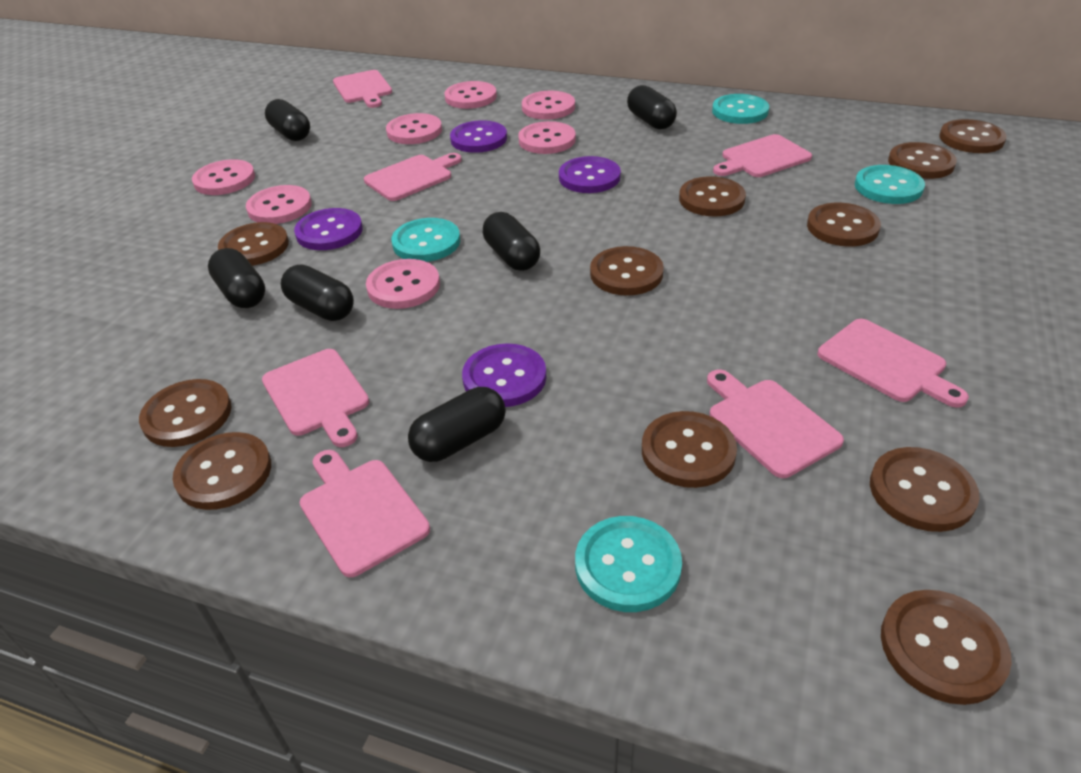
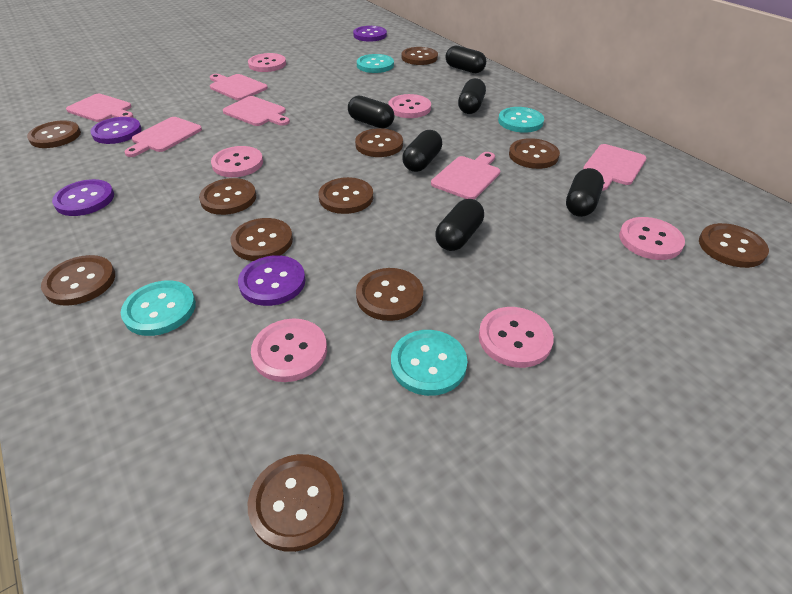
pink button: 7 -> 6
pink cutting board: 7 -> 6

